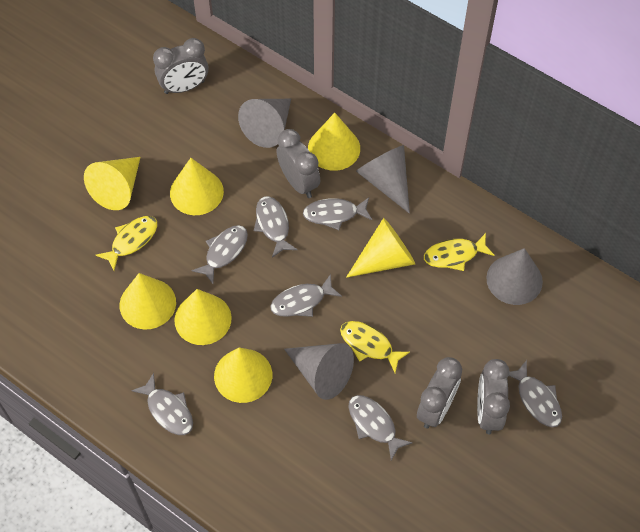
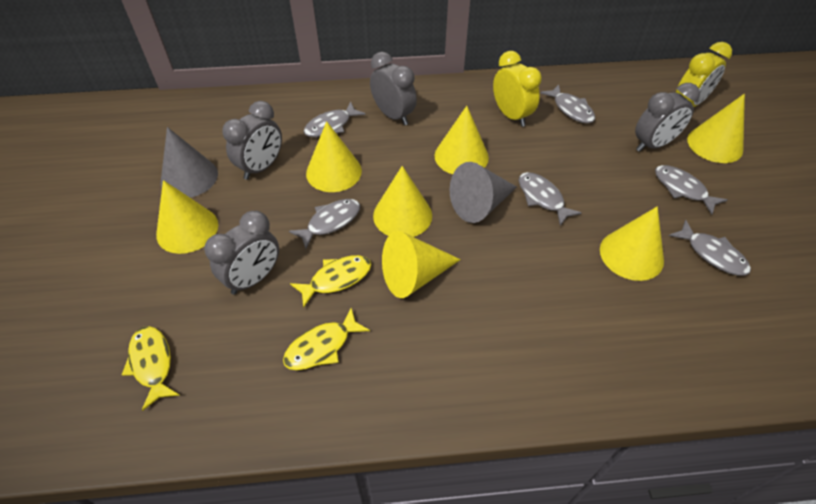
grey cone: 4 -> 2
grey fish: 7 -> 6
yellow clock: 0 -> 2

